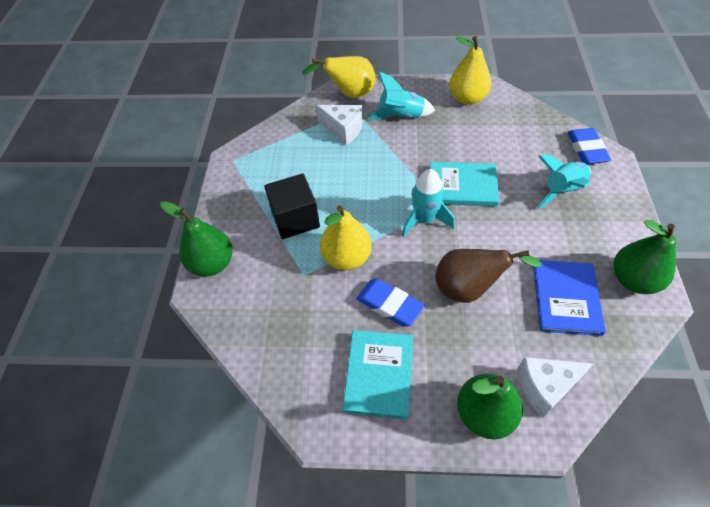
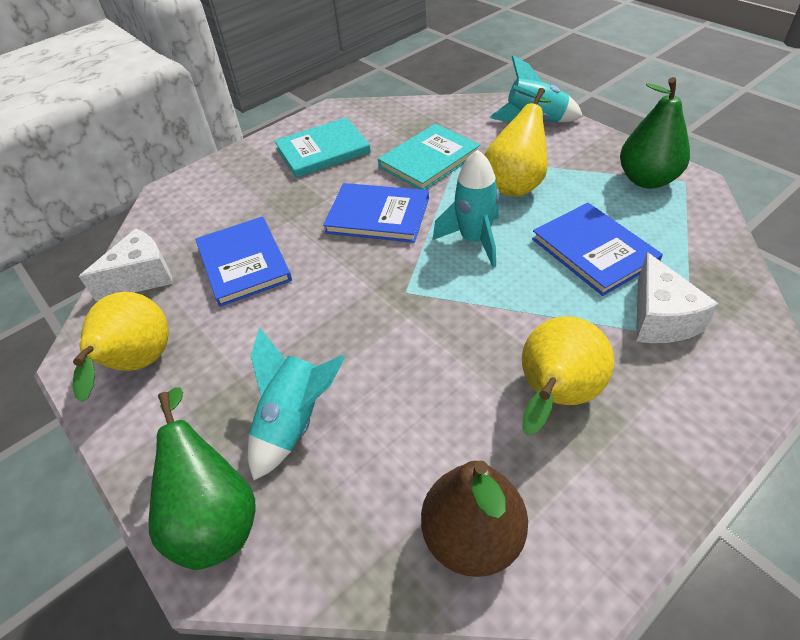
black cube: 1 -> 0
blue book: 1 -> 3
blue eraser: 2 -> 0
green pear: 3 -> 2

